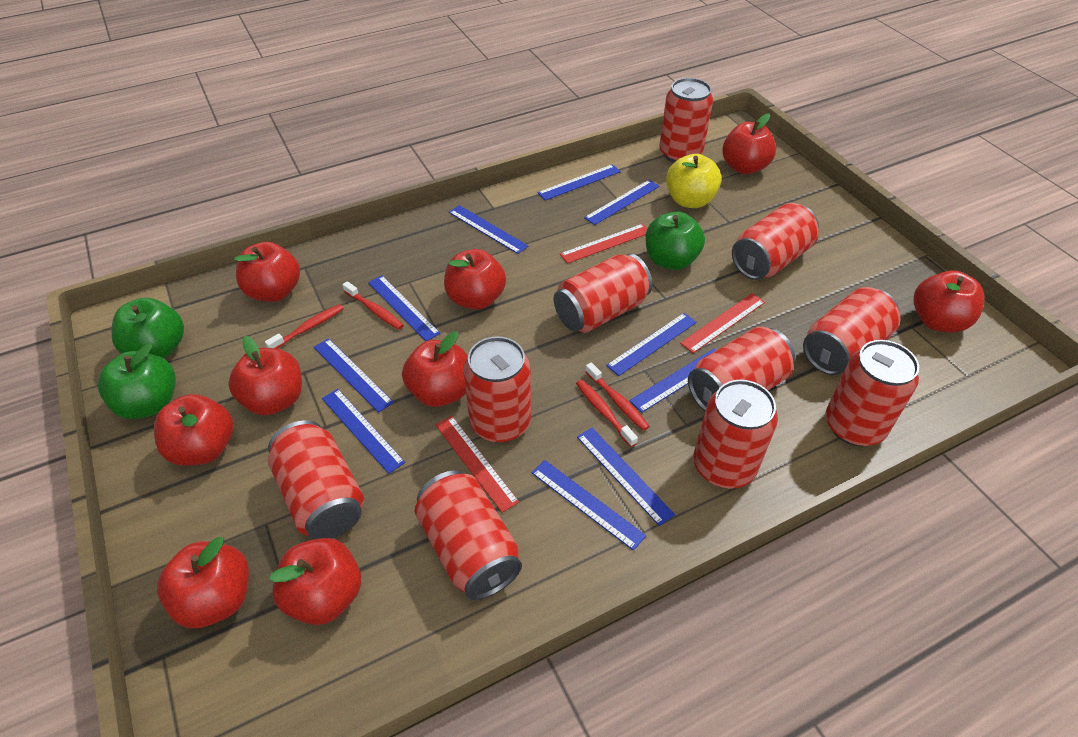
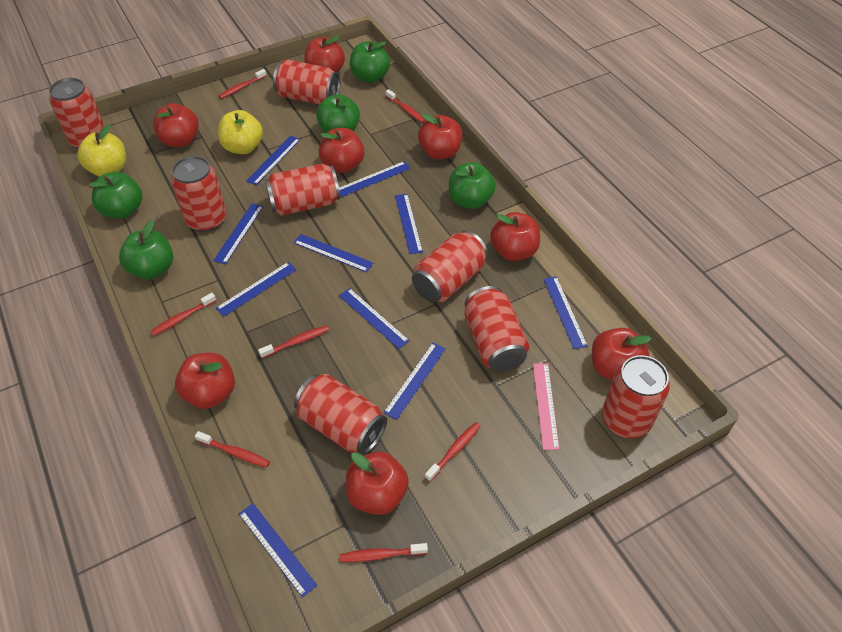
green apple: 3 -> 5
pink ruler: 0 -> 1
red apple: 9 -> 8
red can: 10 -> 8
red ruler: 3 -> 0
red toothbrush: 4 -> 7
yellow apple: 1 -> 2

